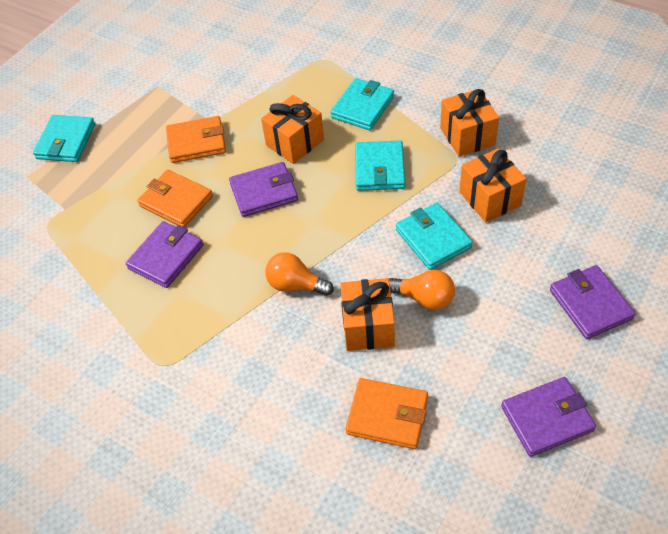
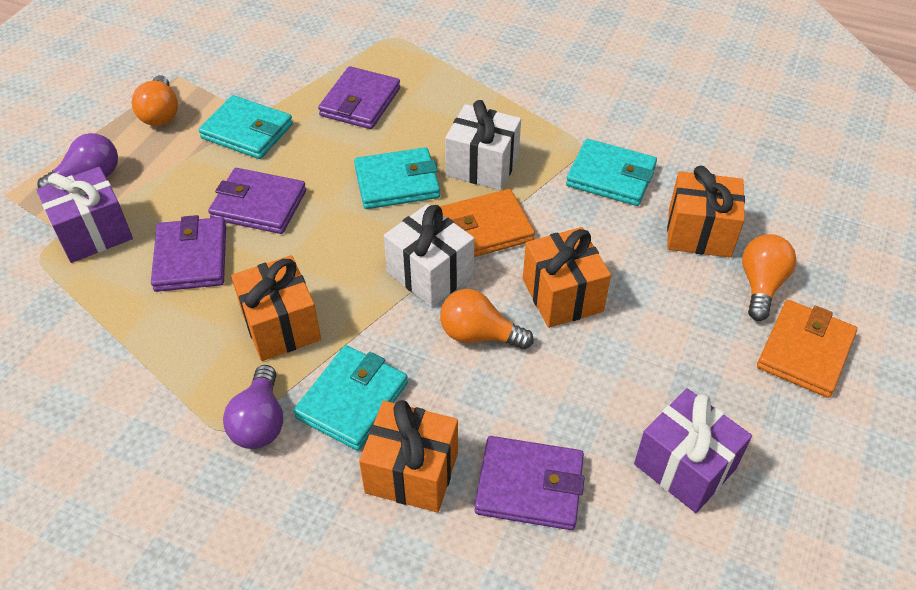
orange light bulb: 2 -> 3
orange wallet: 3 -> 2
purple gift: 0 -> 2
purple light bulb: 0 -> 2
white gift: 0 -> 2

